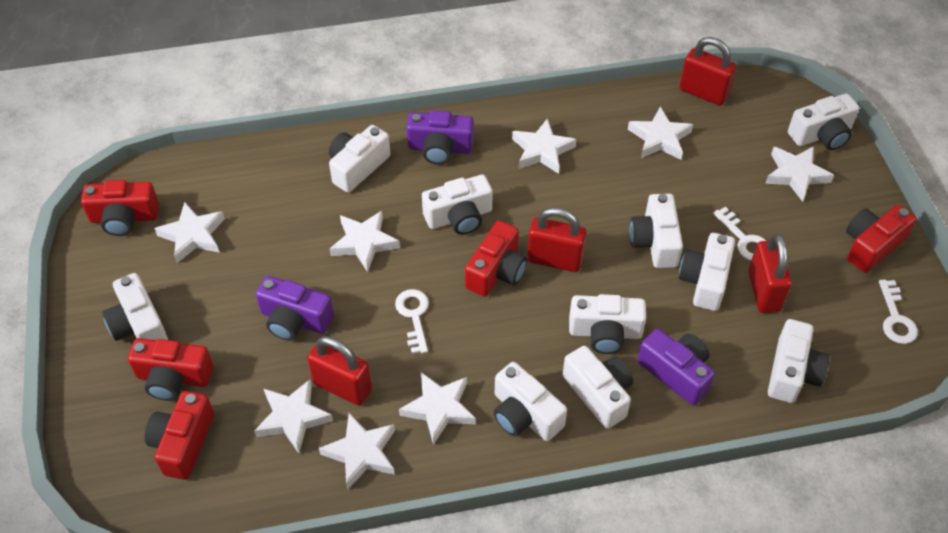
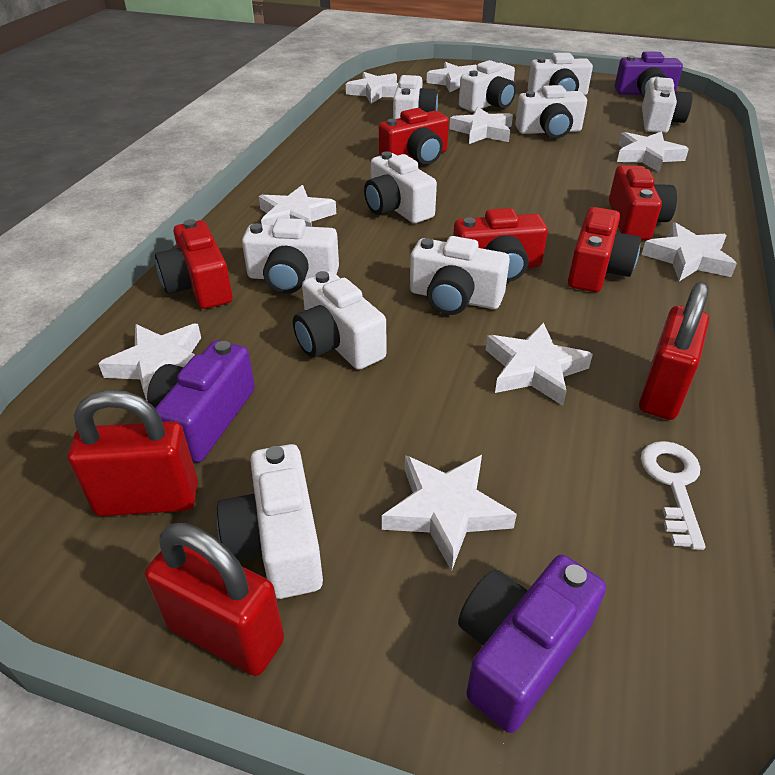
red padlock: 4 -> 3
white key: 3 -> 1
white star: 8 -> 9

